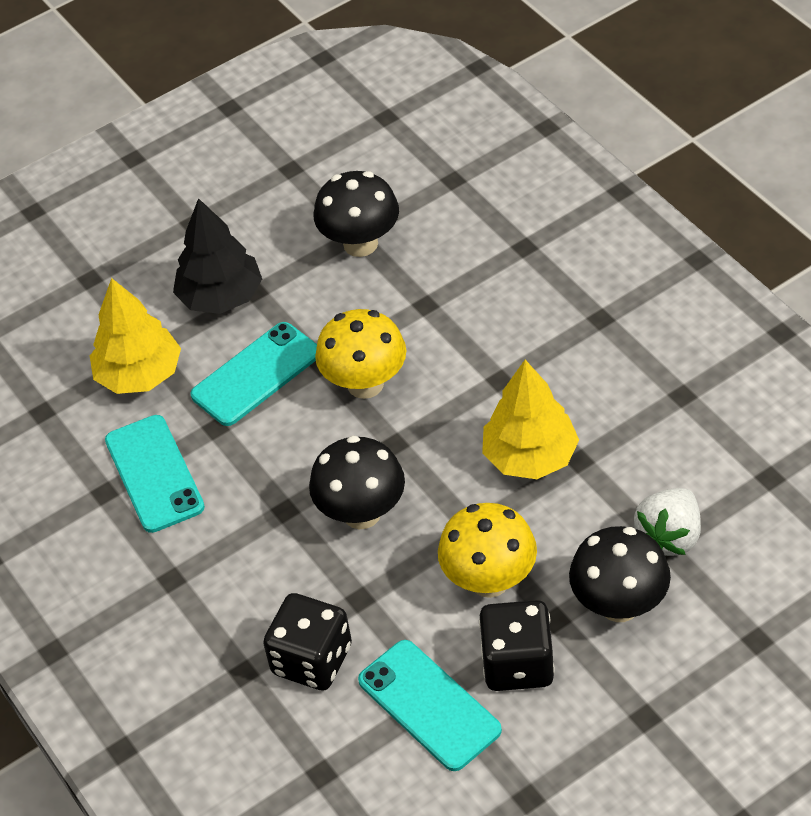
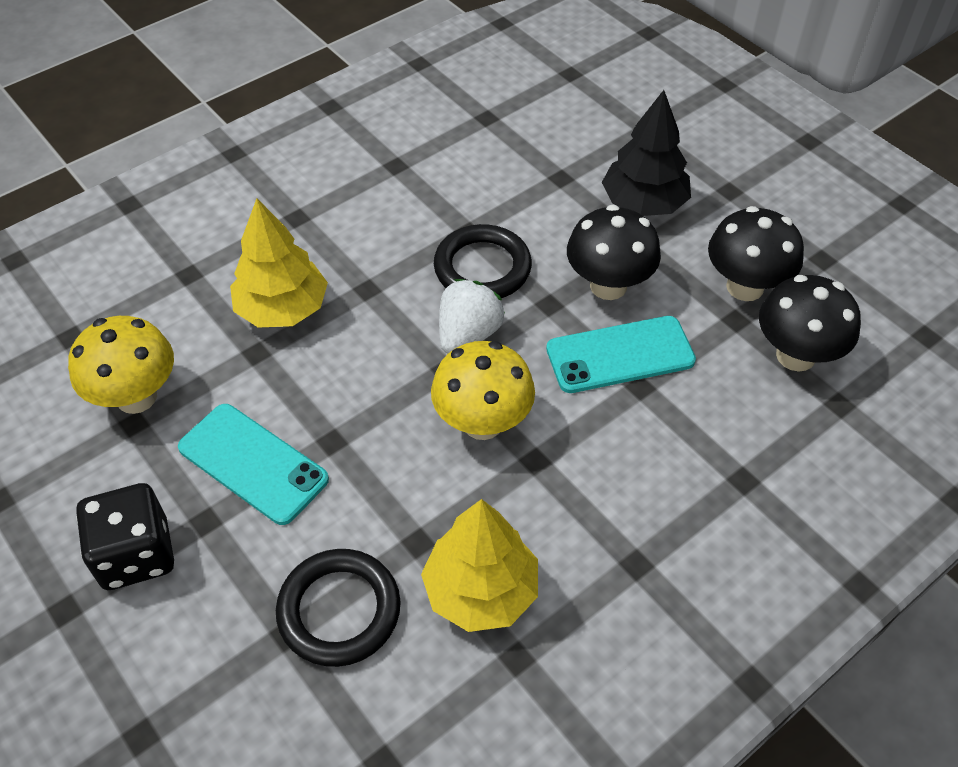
black dice: 2 -> 1
black ring: 0 -> 2
turquoise phone: 3 -> 2

